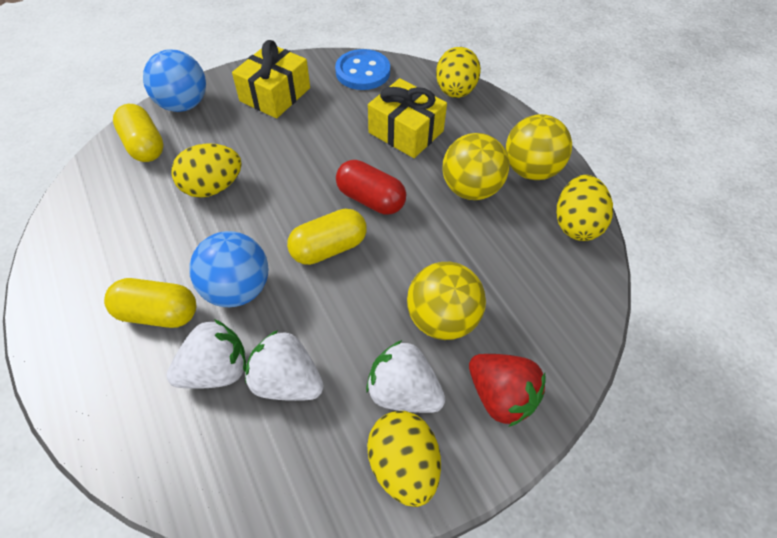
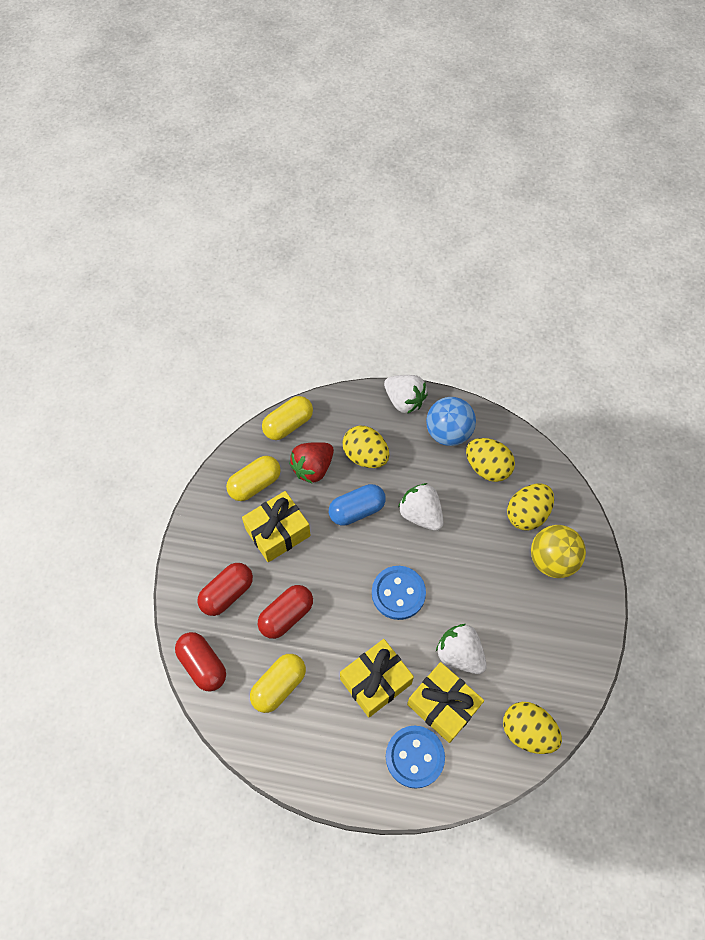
blue ball: 2 -> 1
blue button: 1 -> 2
blue capsule: 0 -> 1
red capsule: 1 -> 3
yellow ball: 3 -> 1
yellow gift: 2 -> 3

